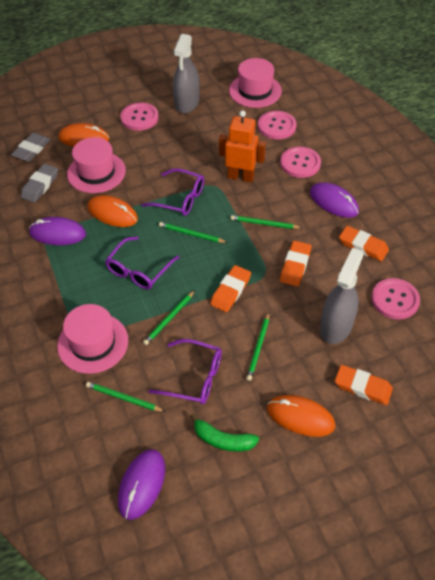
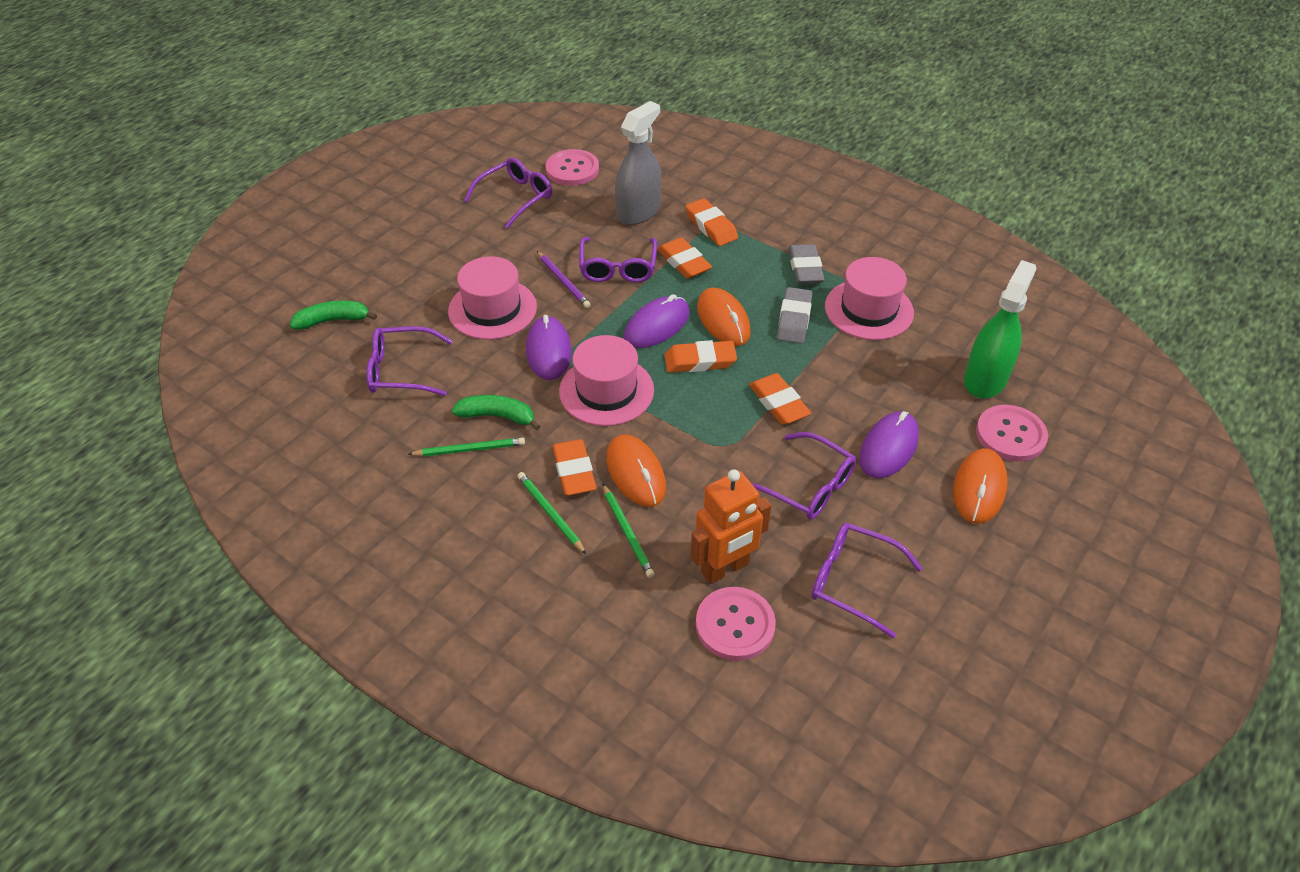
green banana: 1 -> 2
green pencil: 5 -> 3
green spray bottle: 0 -> 1
grey spray bottle: 2 -> 1
orange eraser: 4 -> 5
pink button: 4 -> 3
purple glasses: 3 -> 5
purple pencil: 0 -> 1

